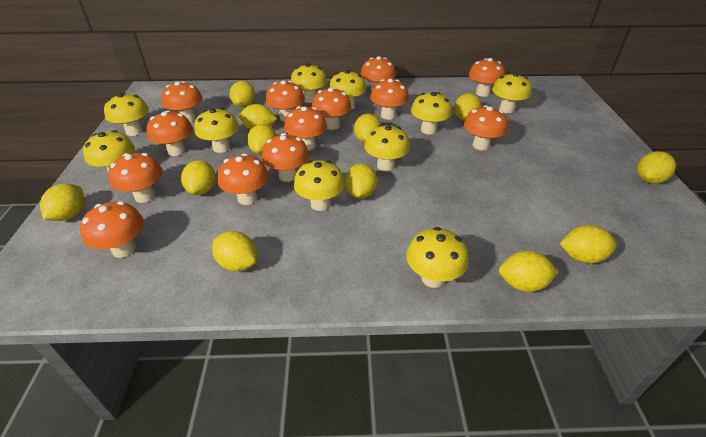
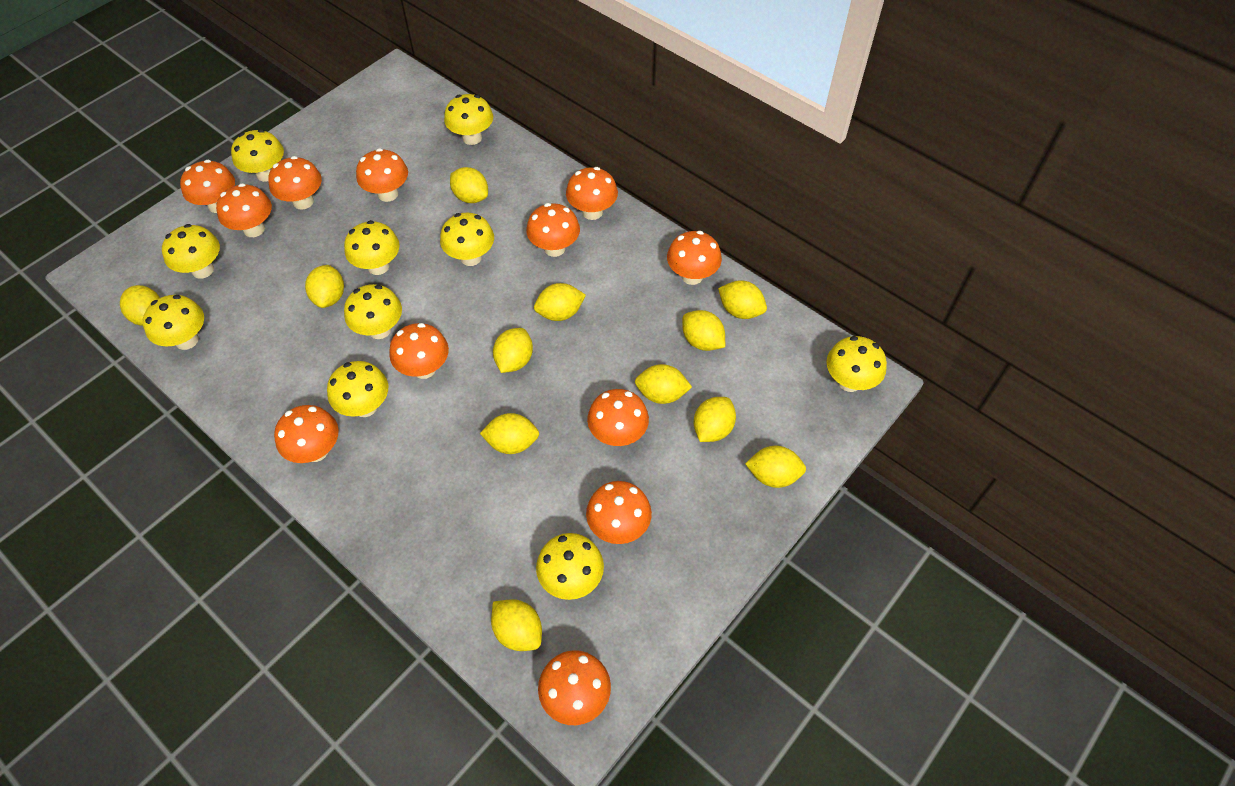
orange mushroom: 13 -> 12

